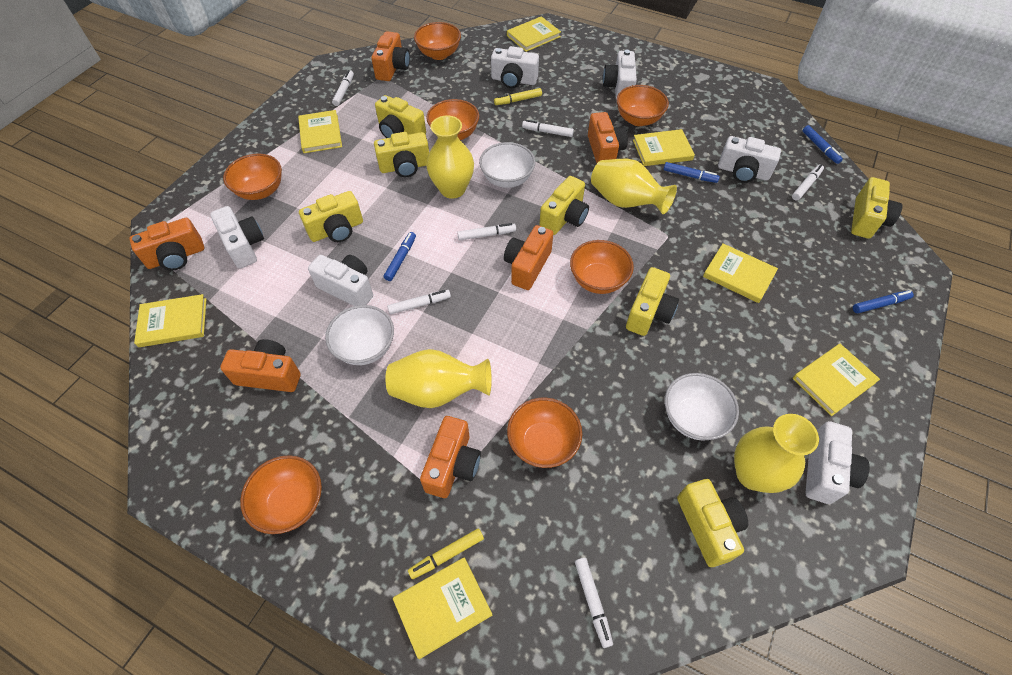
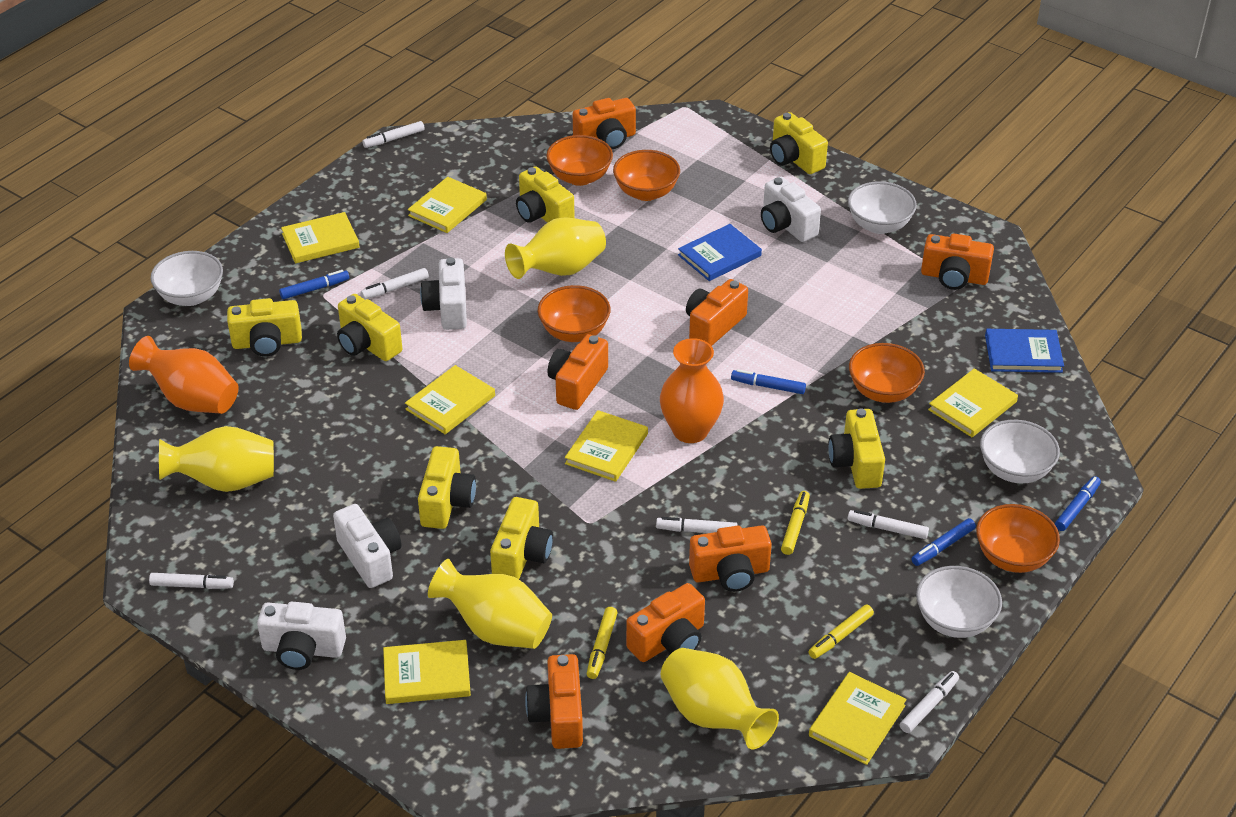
blue book: 0 -> 2
orange bowl: 7 -> 5
orange camera: 6 -> 7
orange vase: 0 -> 2
white bowl: 3 -> 4
white camera: 6 -> 4
yellow marker: 2 -> 3

